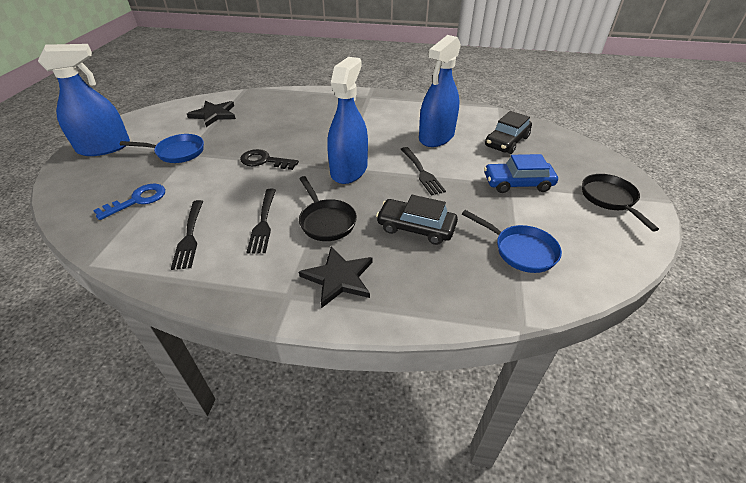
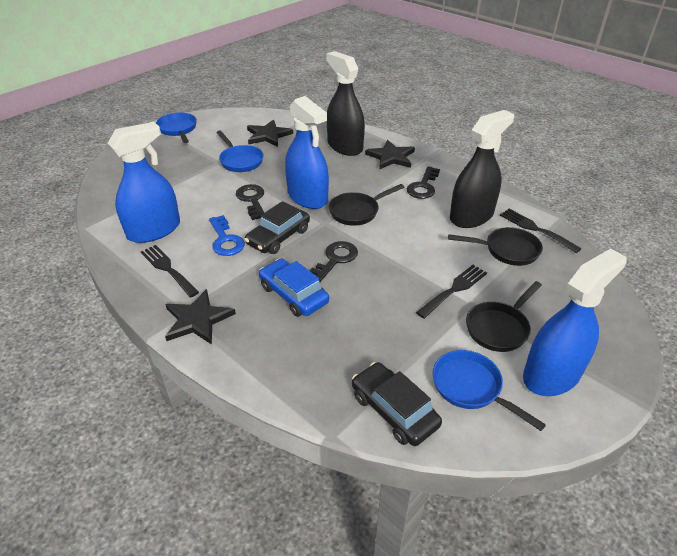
black key: 1 -> 3
black pan: 2 -> 3
black spray bottle: 0 -> 2
black star: 2 -> 3
blue pan: 2 -> 3

